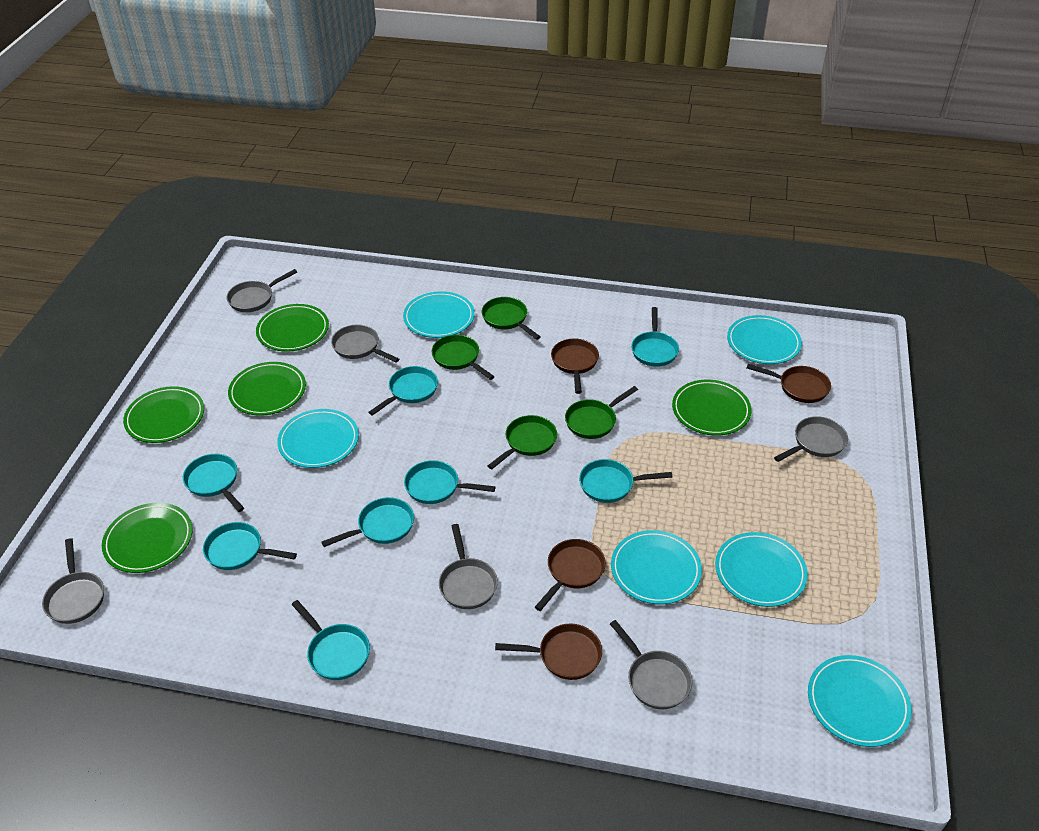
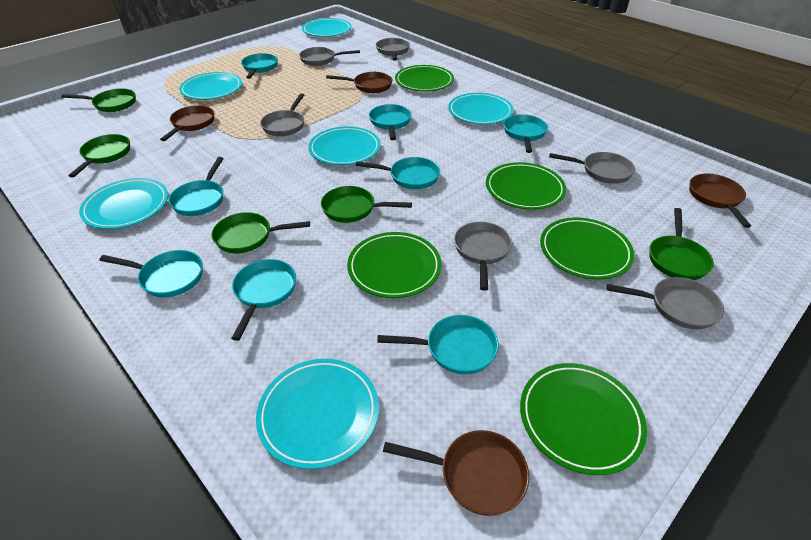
green pan: 4 -> 5

